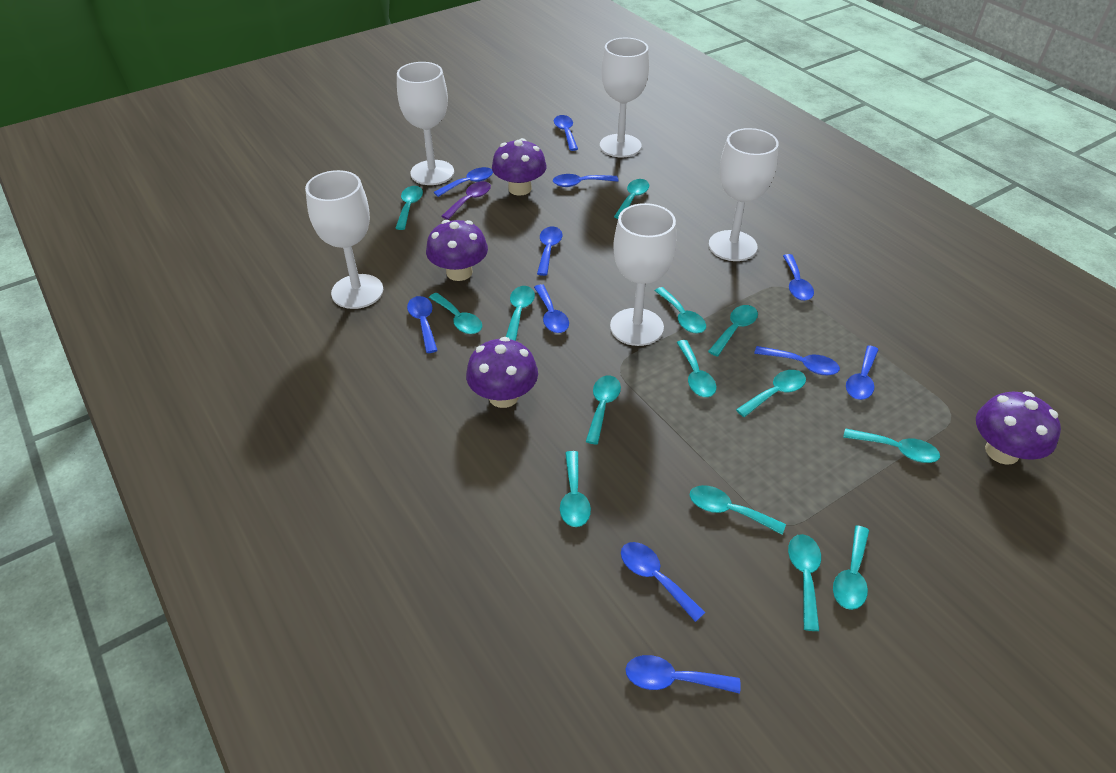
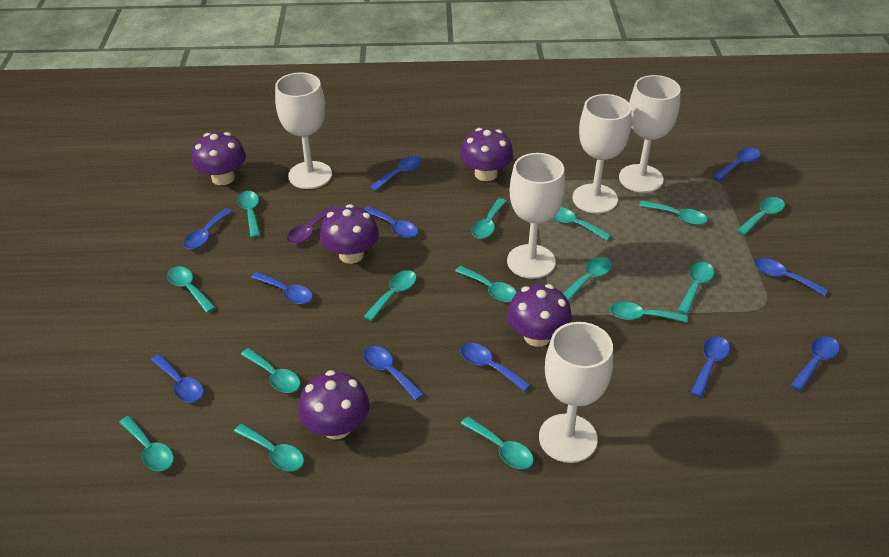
purple mushroom: 4 -> 5
turquoise spoon: 14 -> 15

